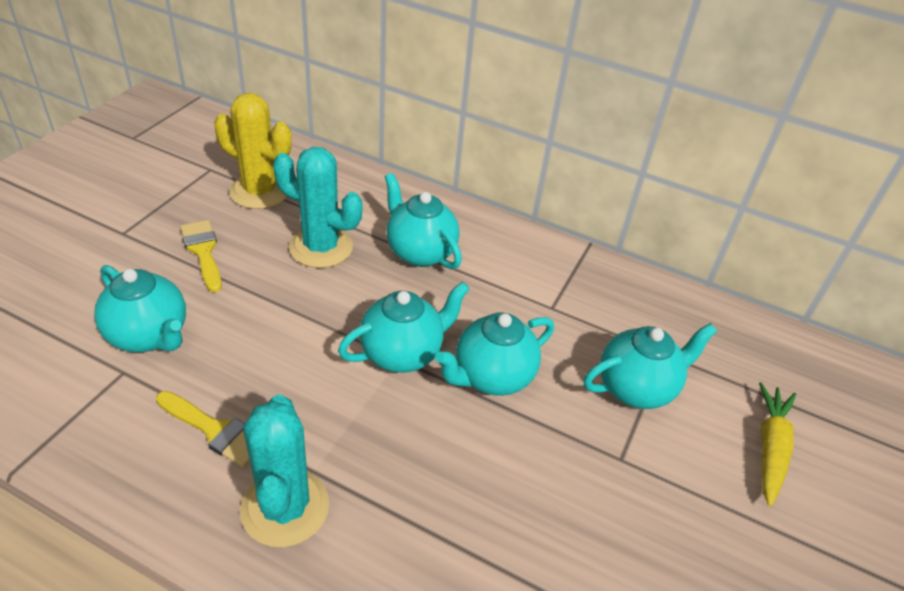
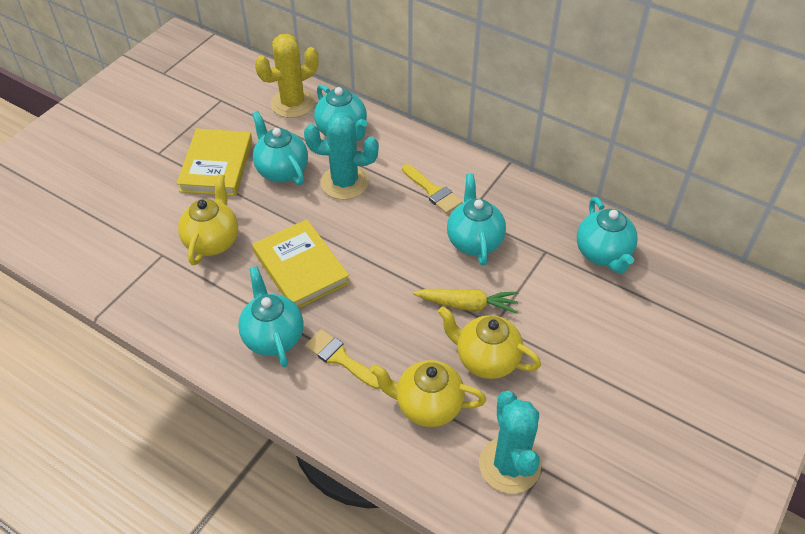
yellow book: 0 -> 2
yellow teapot: 0 -> 3

